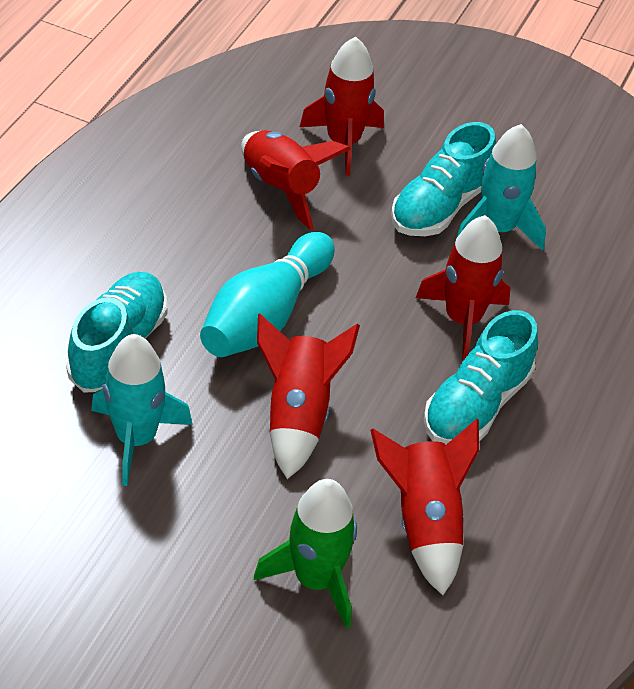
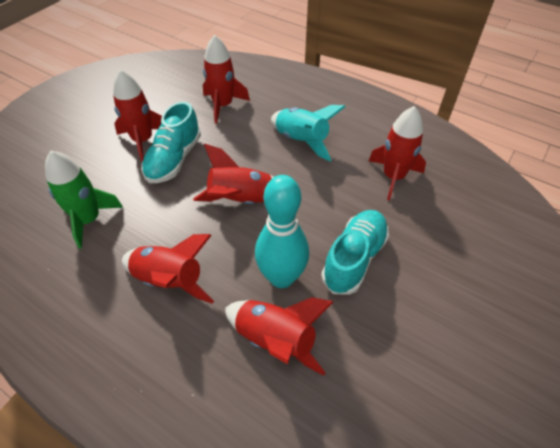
red rocket: 5 -> 6
turquoise rocket: 2 -> 1
turquoise shoe: 3 -> 2

